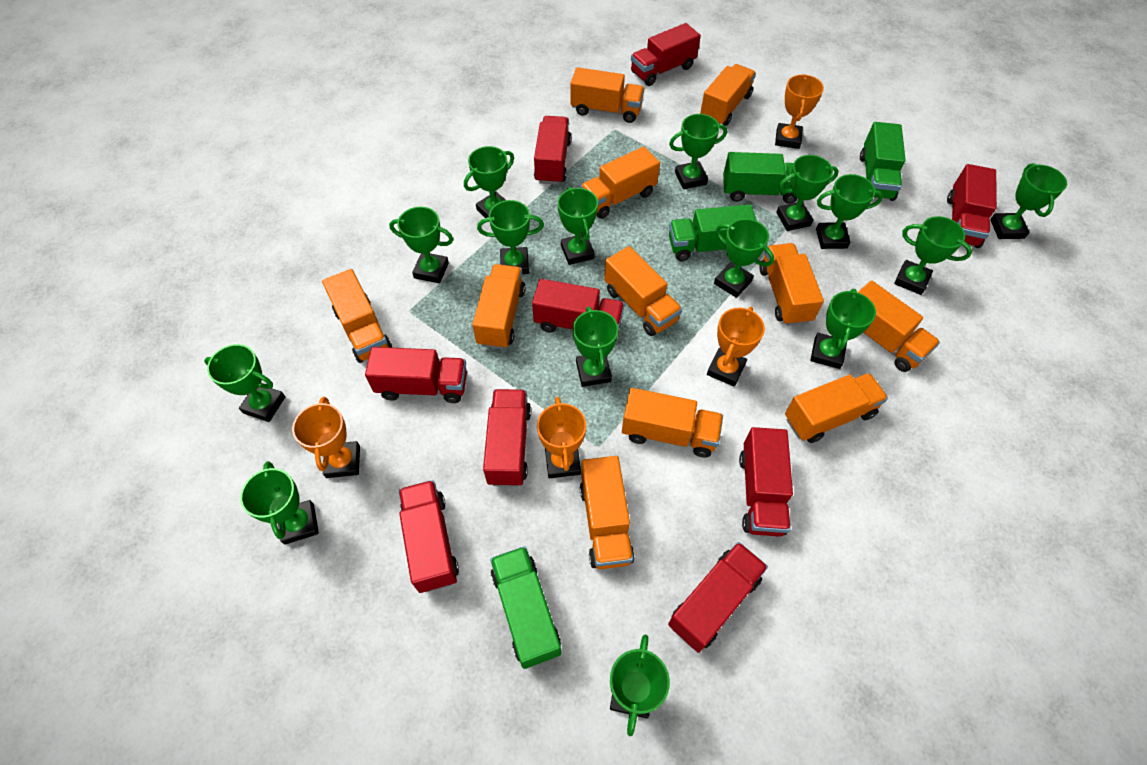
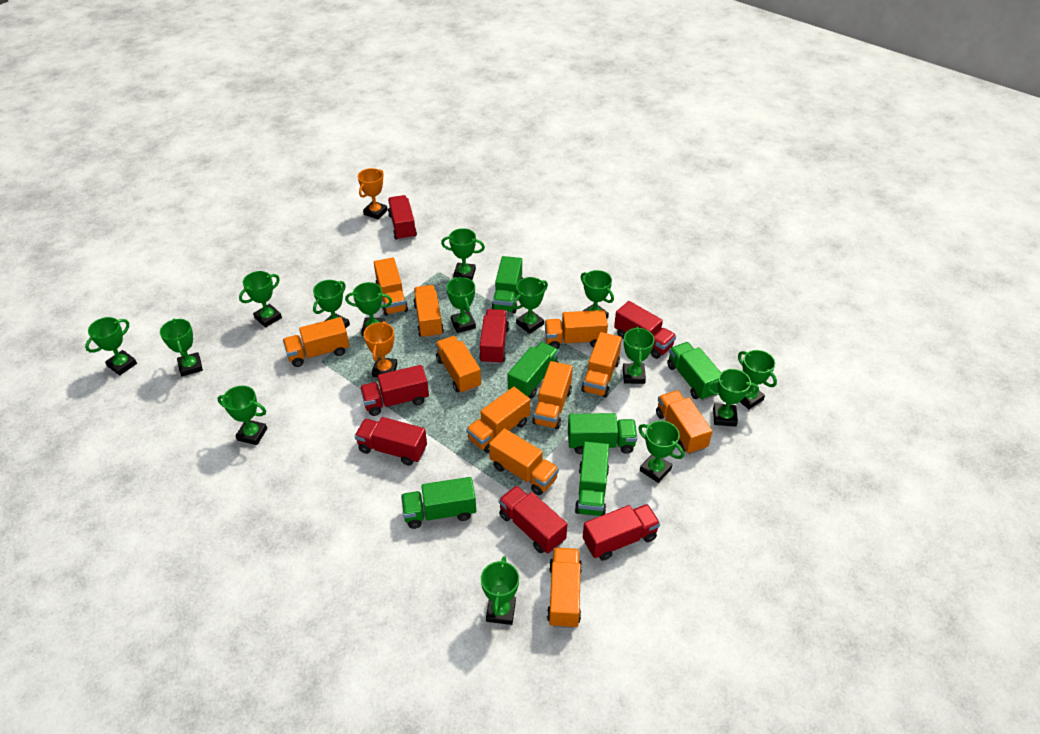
green truck: 4 -> 6
orange trophy: 4 -> 2
red truck: 9 -> 7

